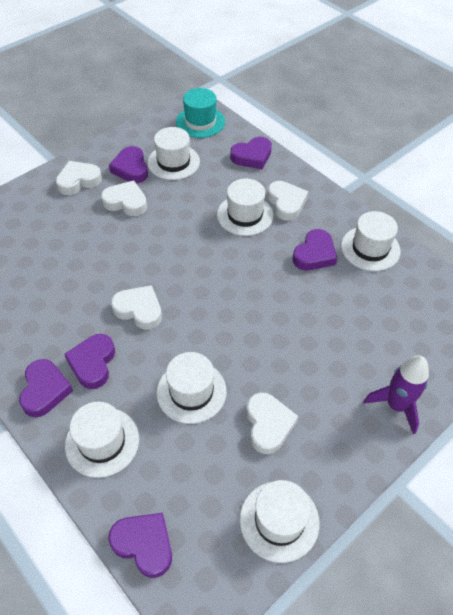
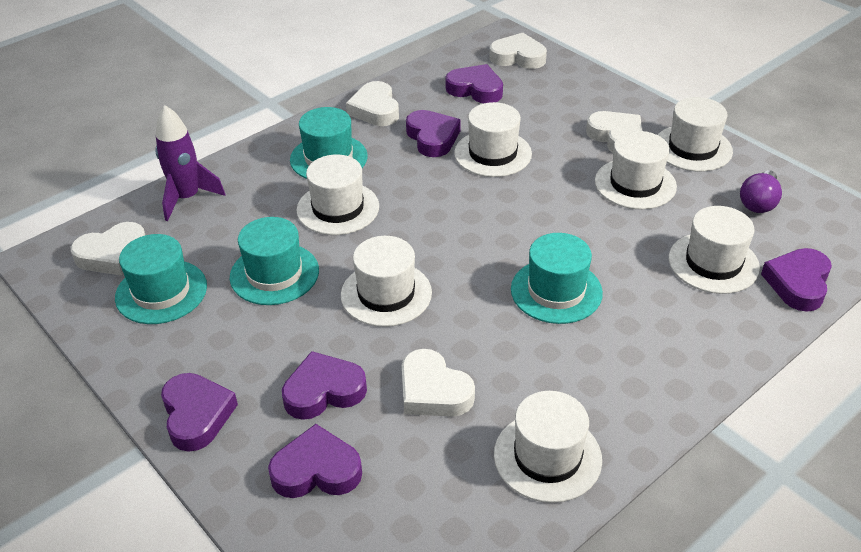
purple light bulb: 0 -> 1
turquoise hat: 1 -> 4
white hat: 6 -> 7

